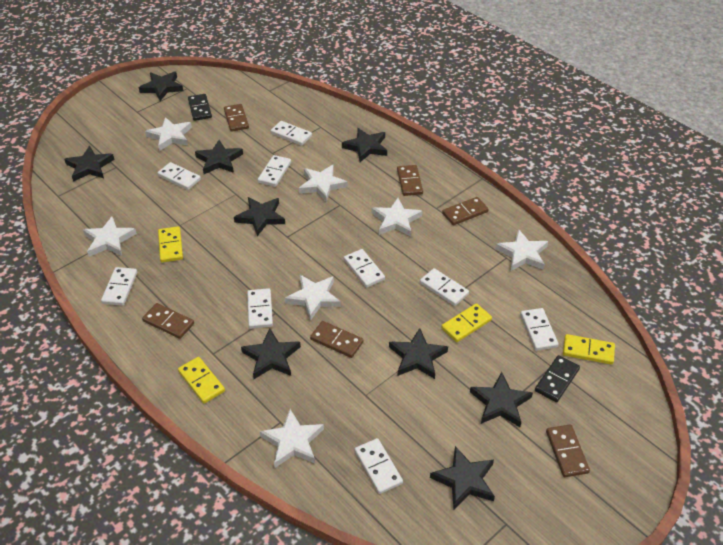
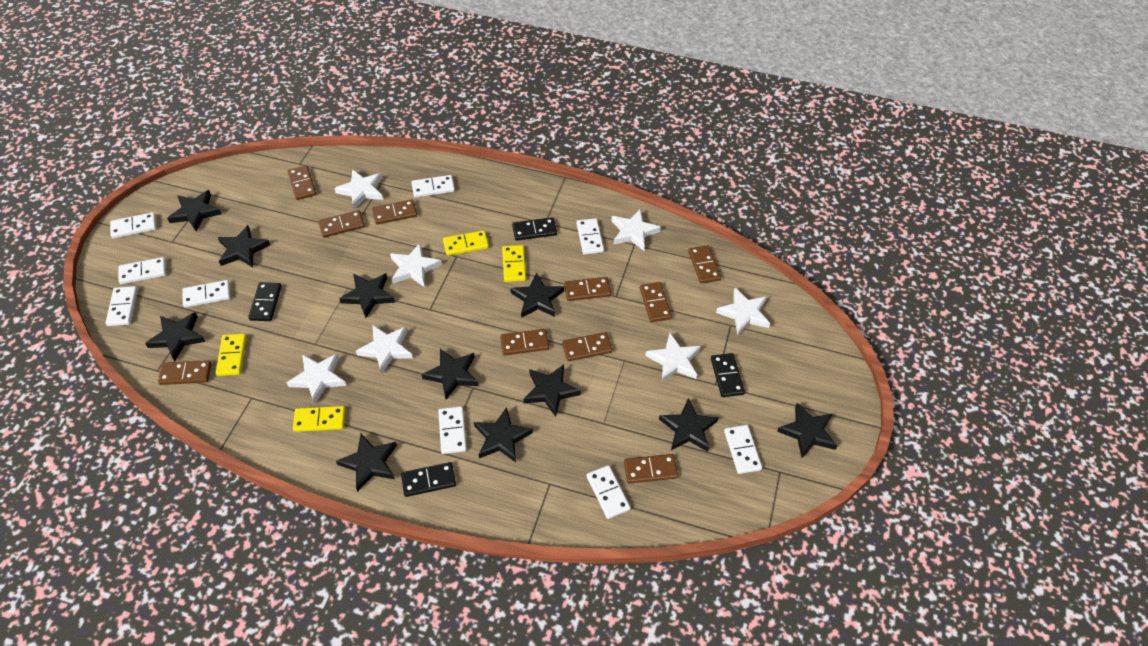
black domino: 2 -> 4
black star: 9 -> 11
brown domino: 6 -> 10

